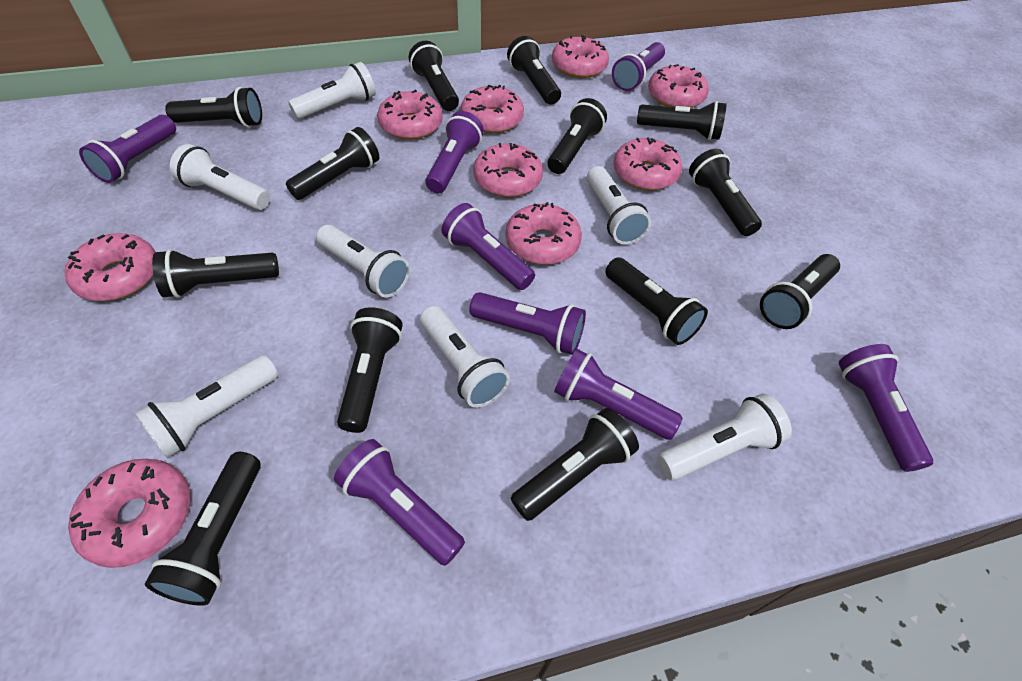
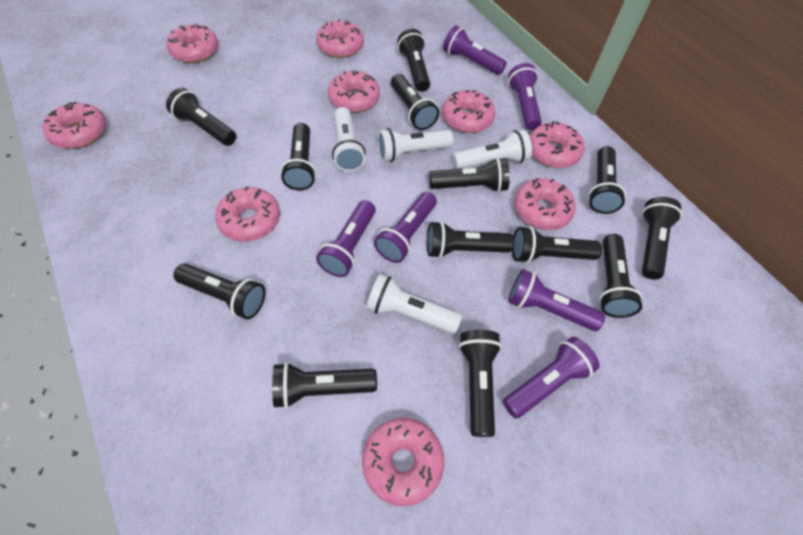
purple flashlight: 8 -> 6
white flashlight: 7 -> 4

